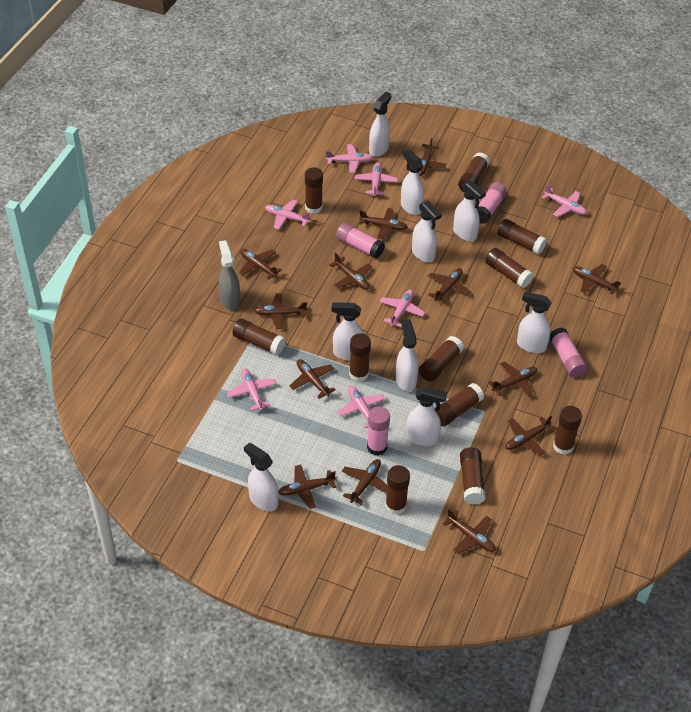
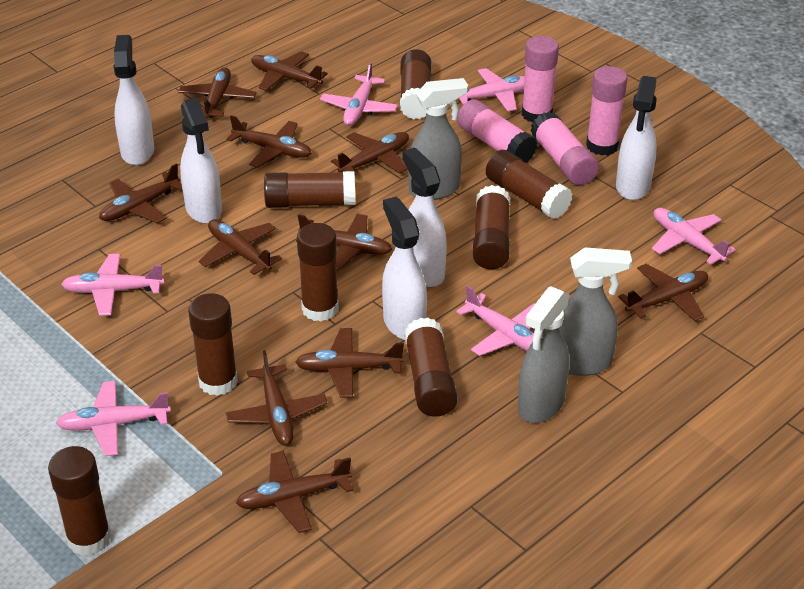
brown glue stick: 11 -> 8
brown plane: 13 -> 11
grey spray bottle: 1 -> 3
pink plane: 7 -> 6
white spray bottle: 9 -> 5

